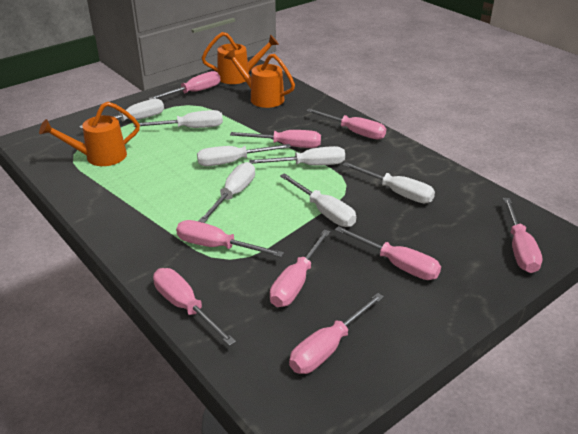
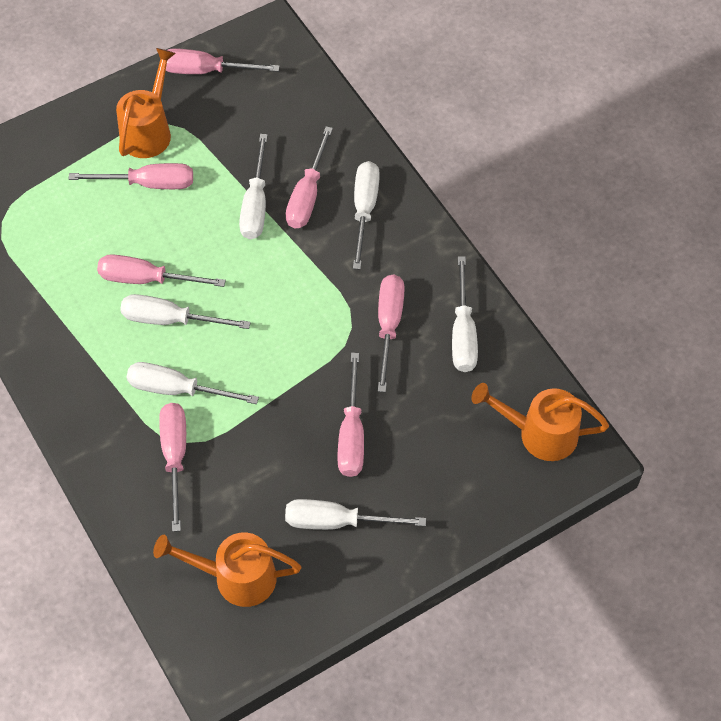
pink screwdriver: 9 -> 7
white screwdriver: 7 -> 6

